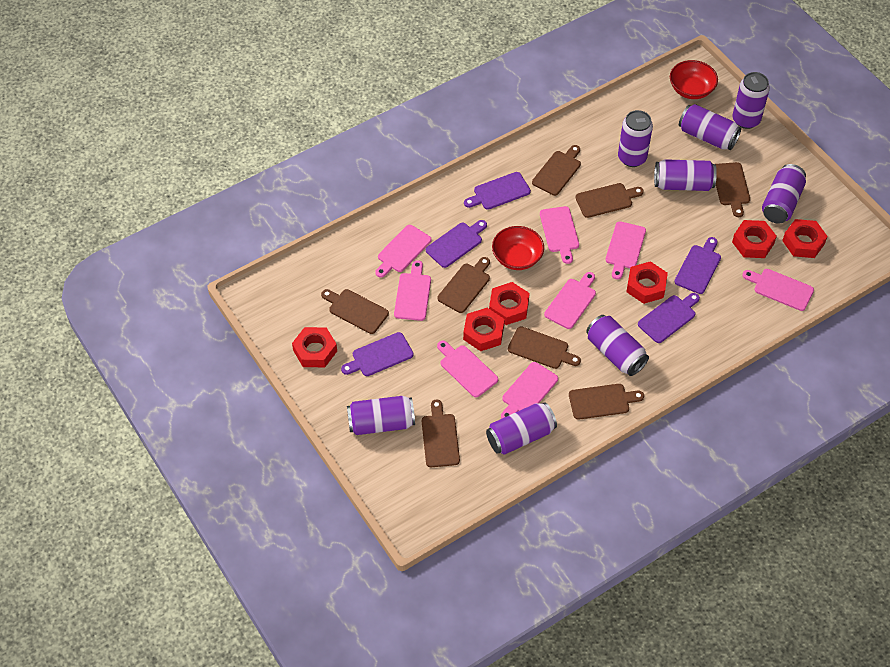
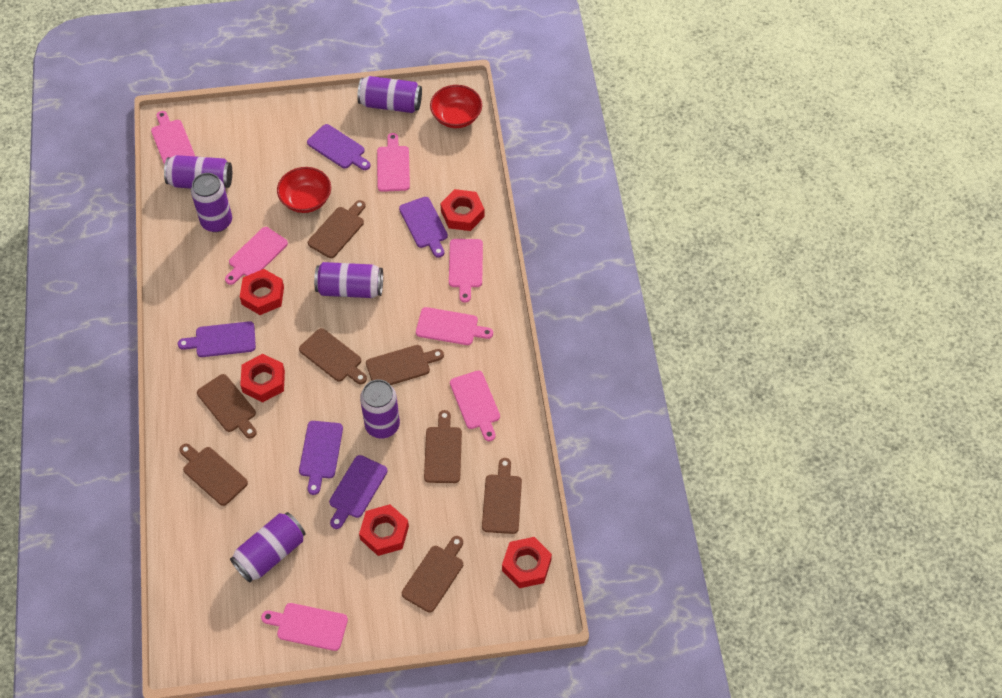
pink cutting board: 8 -> 7
purple can: 8 -> 6
red nut: 6 -> 5

